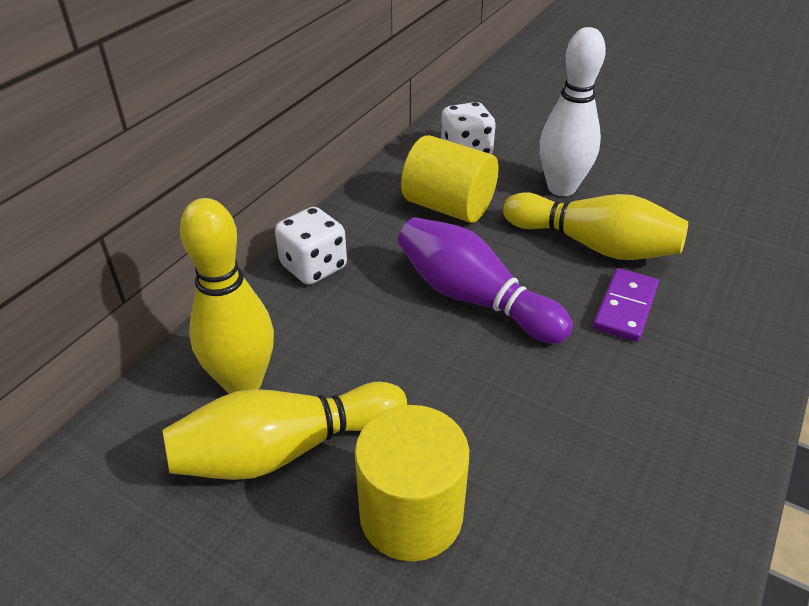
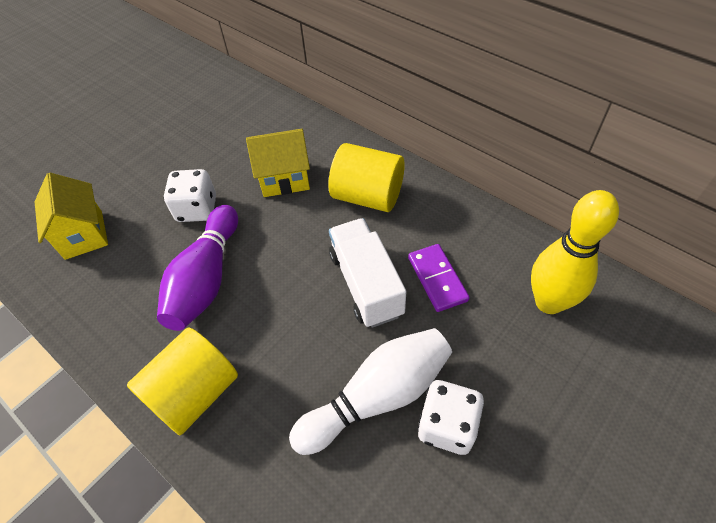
white truck: 0 -> 1
yellow bowling pin: 3 -> 1
yellow house: 0 -> 2

